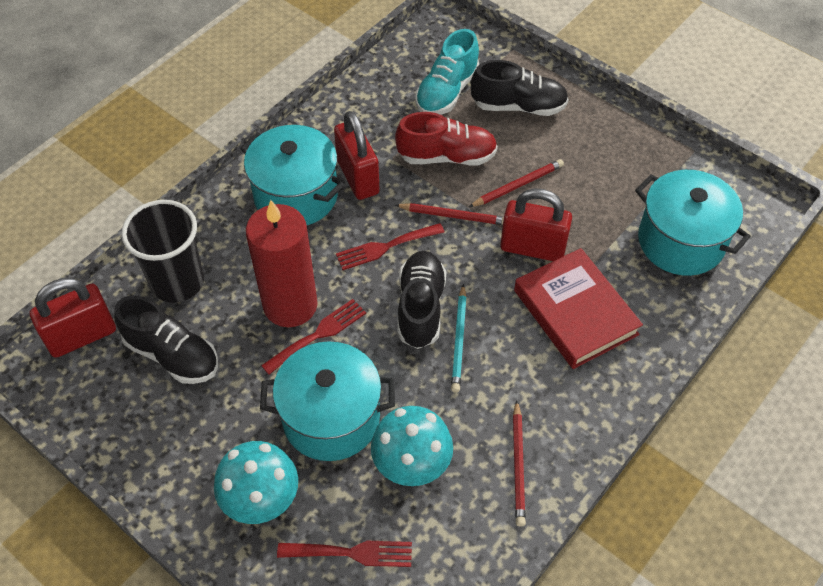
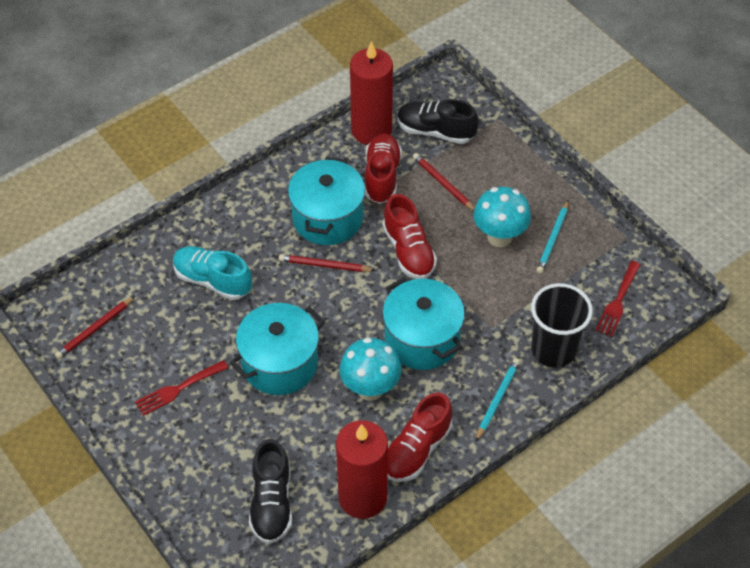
black shoe: 3 -> 2
red book: 1 -> 0
red candle: 1 -> 2
red fork: 3 -> 2
red padlock: 3 -> 0
red shoe: 1 -> 3
turquoise pencil: 1 -> 2

